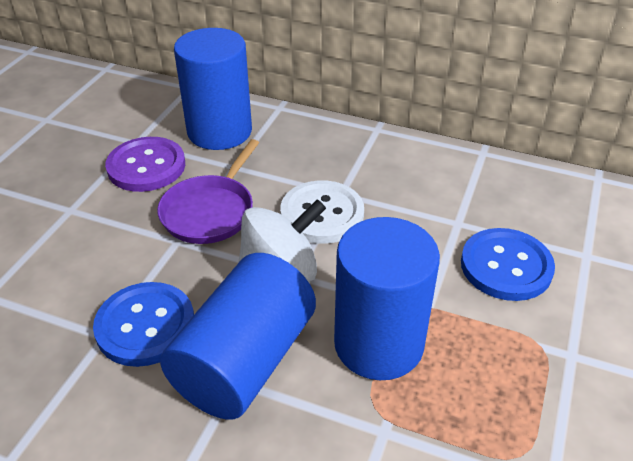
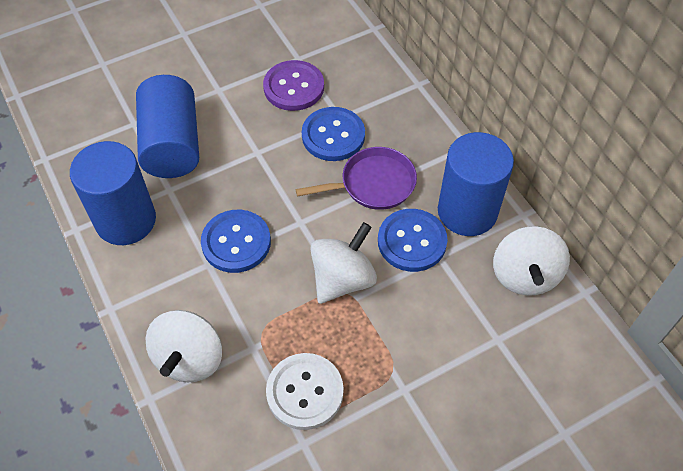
blue button: 2 -> 3
white spinning top: 1 -> 3

